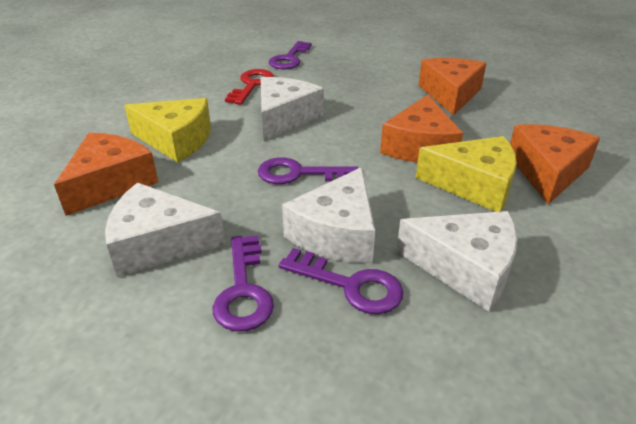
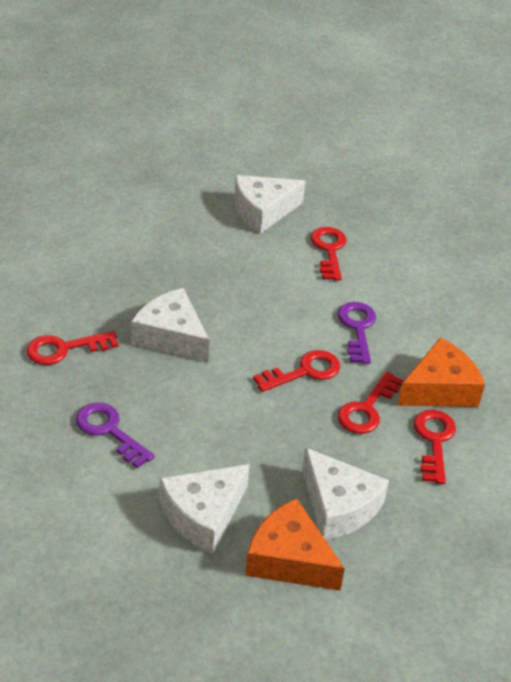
orange cheese: 4 -> 2
purple key: 4 -> 2
red key: 1 -> 5
yellow cheese: 2 -> 0

